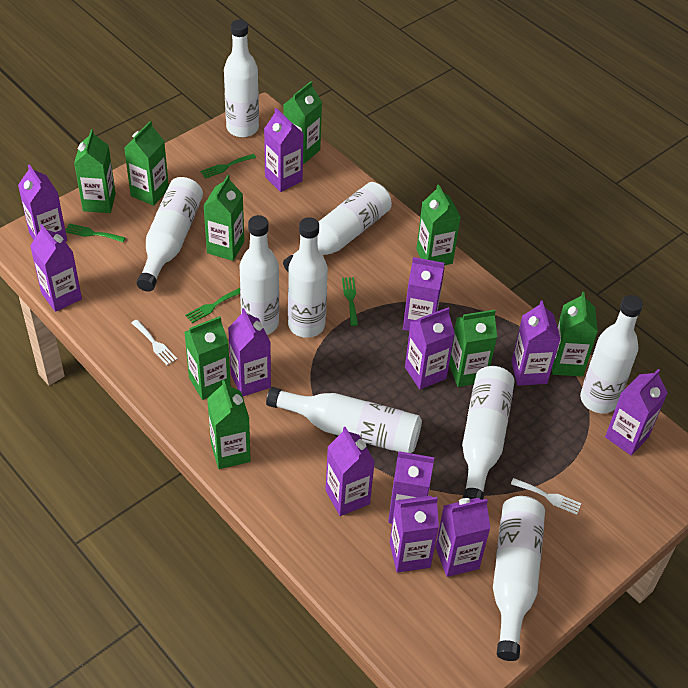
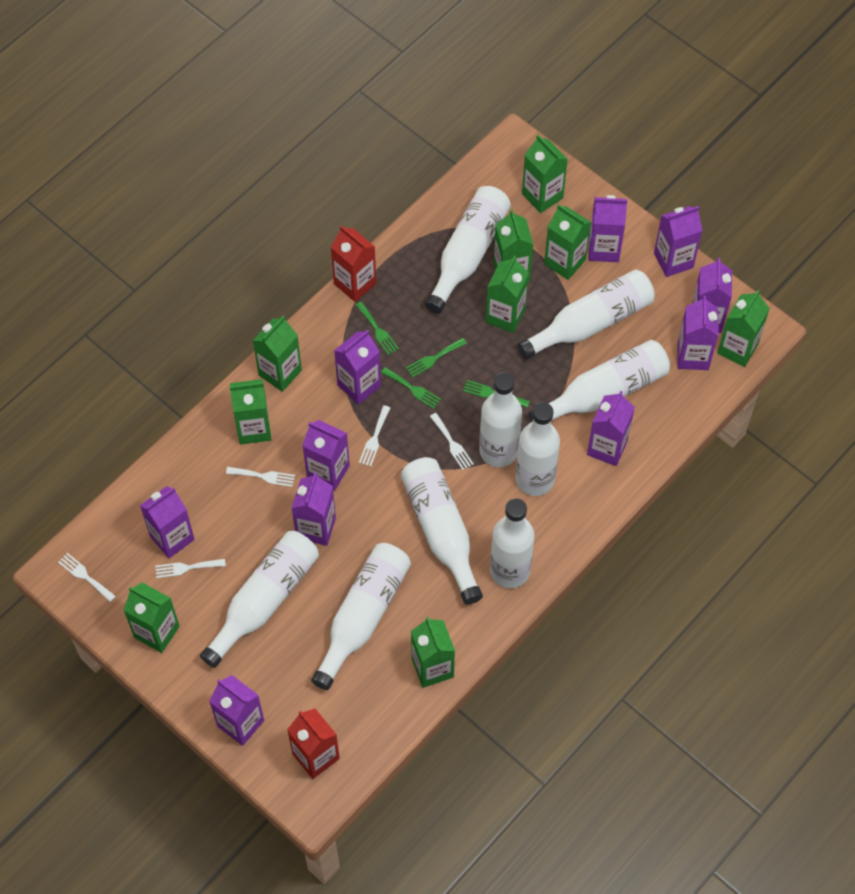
purple carton: 12 -> 10
red carton: 0 -> 2
white fork: 2 -> 5

